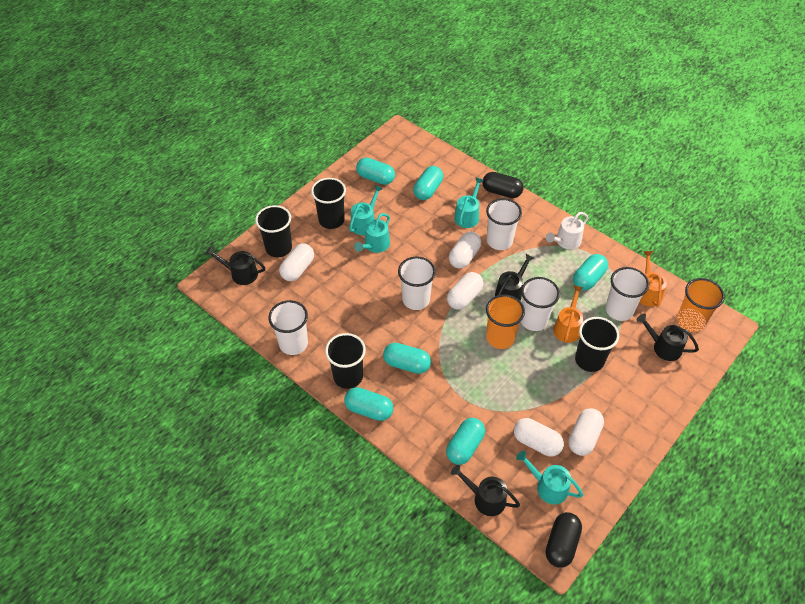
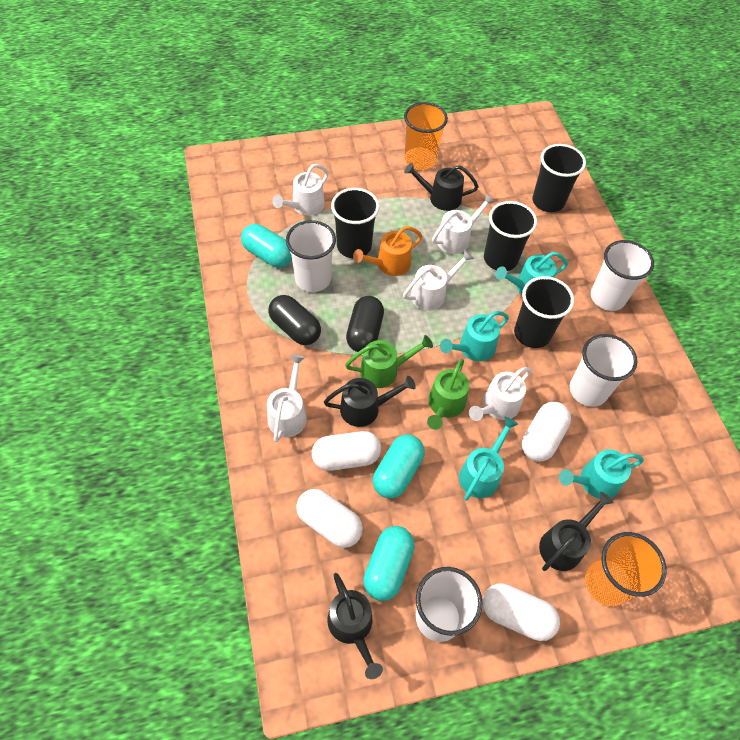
green watering can: 0 -> 2
orange watering can: 2 -> 1
turquoise capsule: 6 -> 3
white capsule: 5 -> 4
white cup: 5 -> 4
white watering can: 1 -> 5

